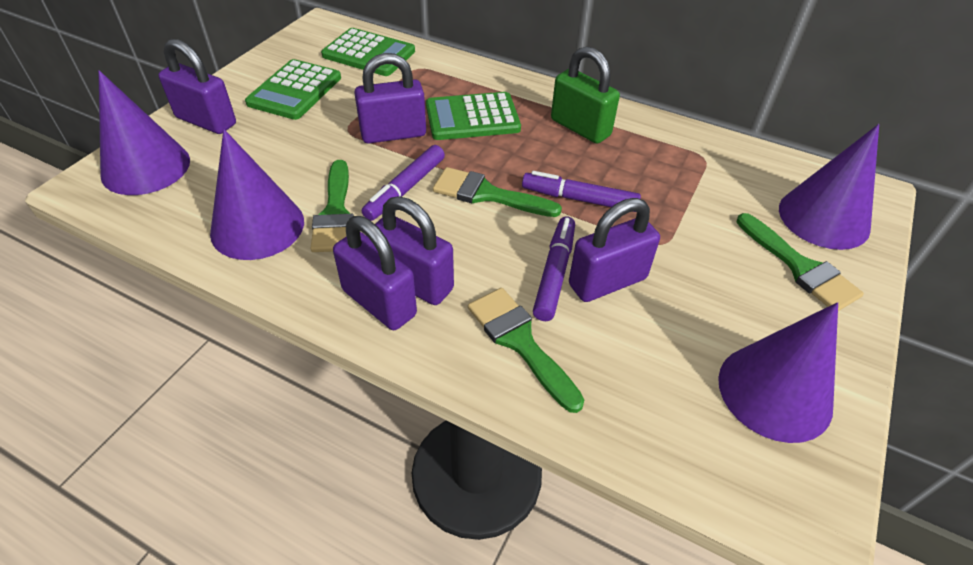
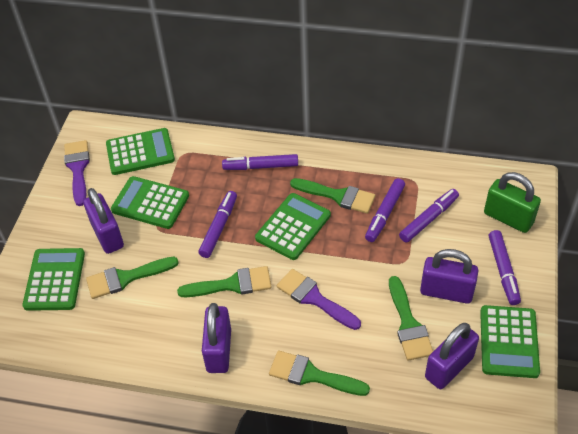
green brush: 4 -> 5
green calculator: 3 -> 5
purple brush: 0 -> 2
purple cone: 4 -> 0
purple marker: 3 -> 5
purple padlock: 5 -> 4

